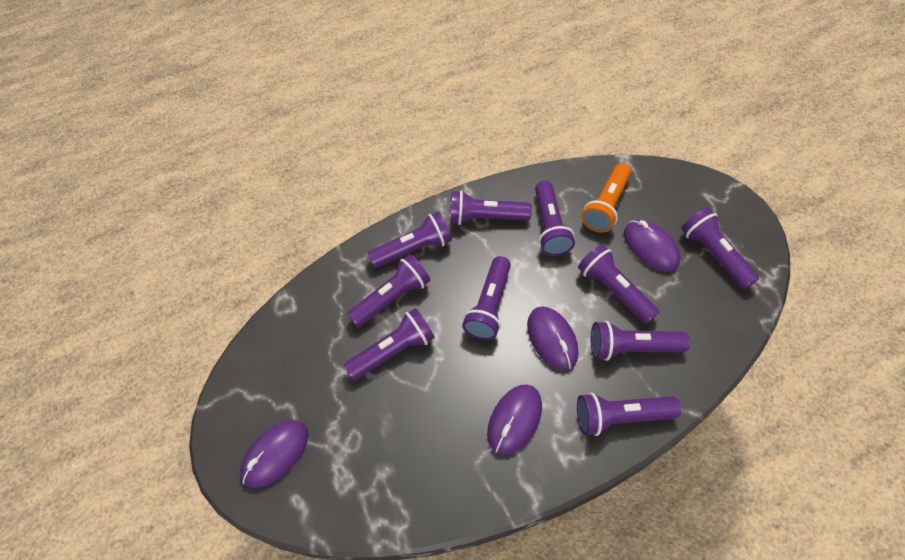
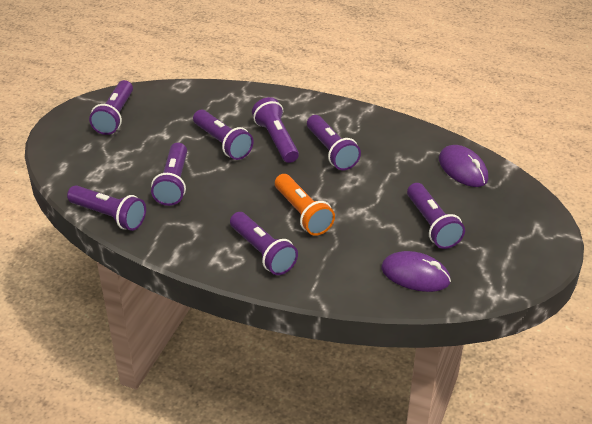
purple flashlight: 10 -> 8
purple mouse: 4 -> 2

